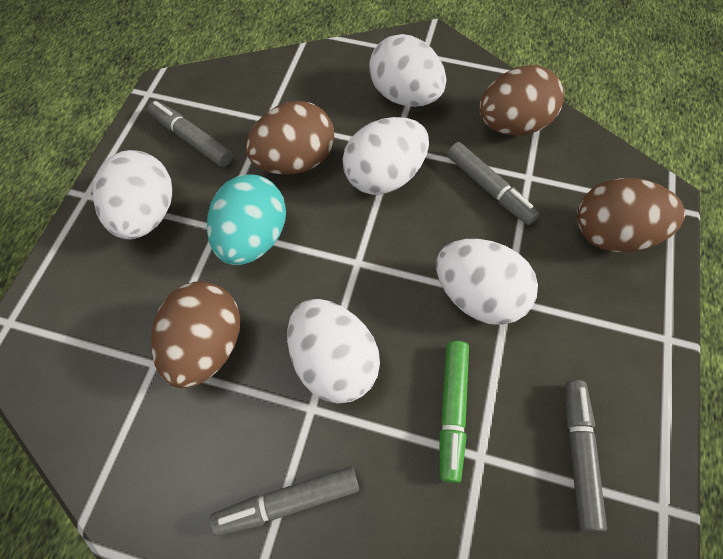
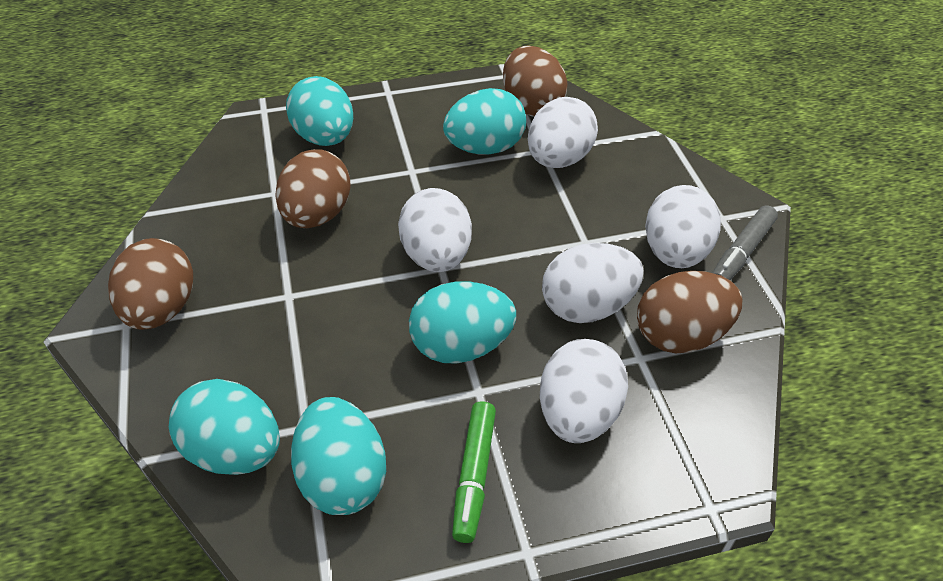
grey marker: 4 -> 1
turquoise egg: 1 -> 5

